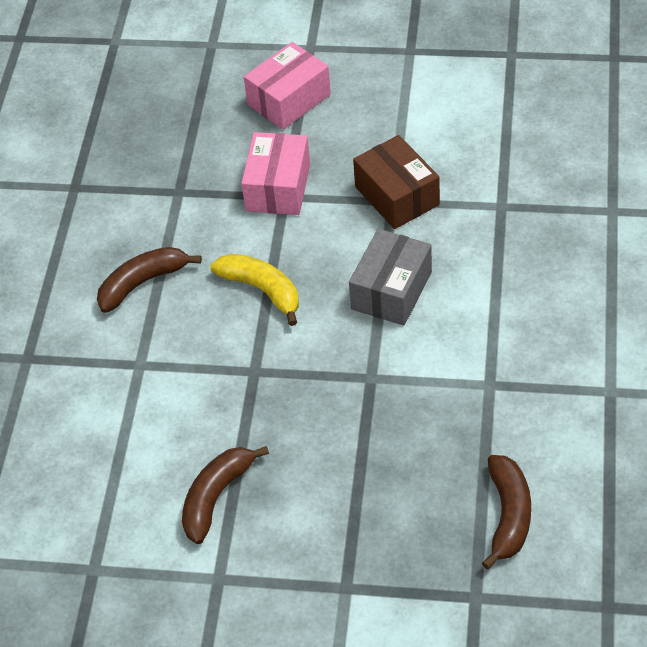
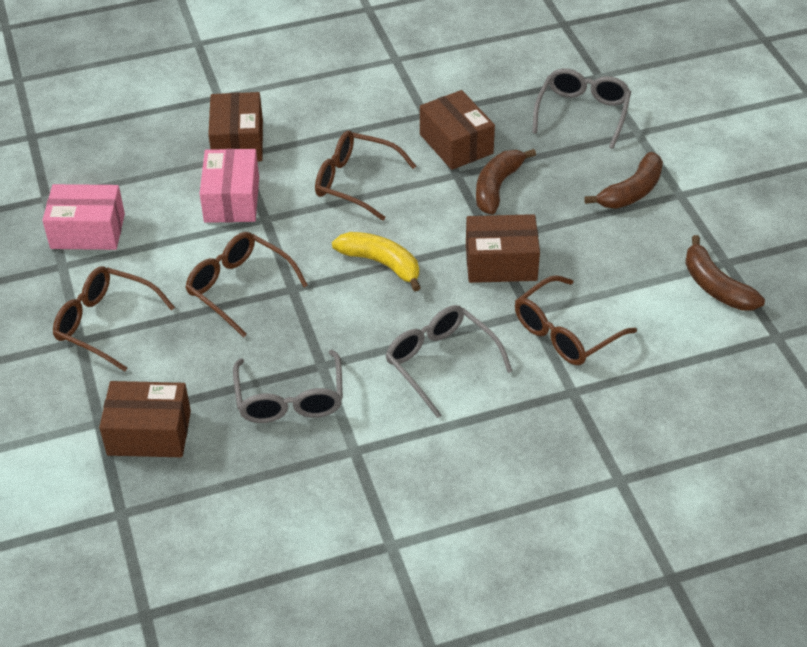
brown box: 1 -> 4
brown glasses: 0 -> 4
grey box: 1 -> 0
grey glasses: 0 -> 3

